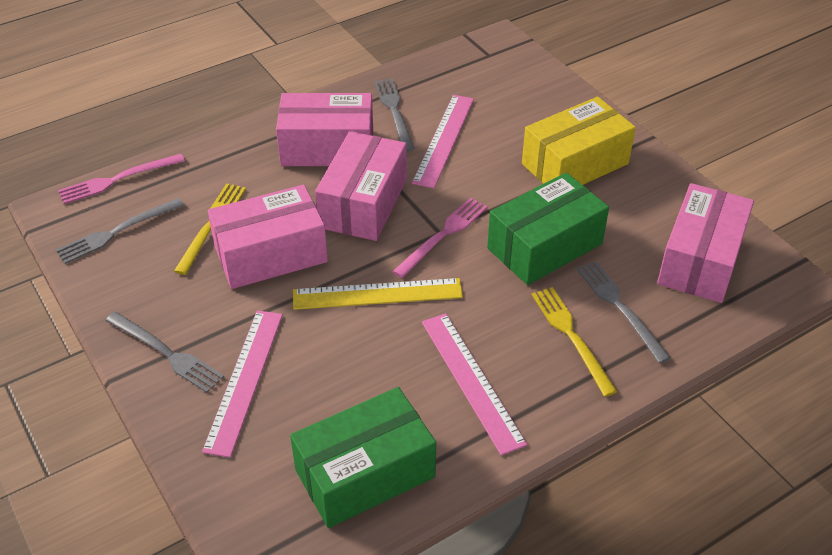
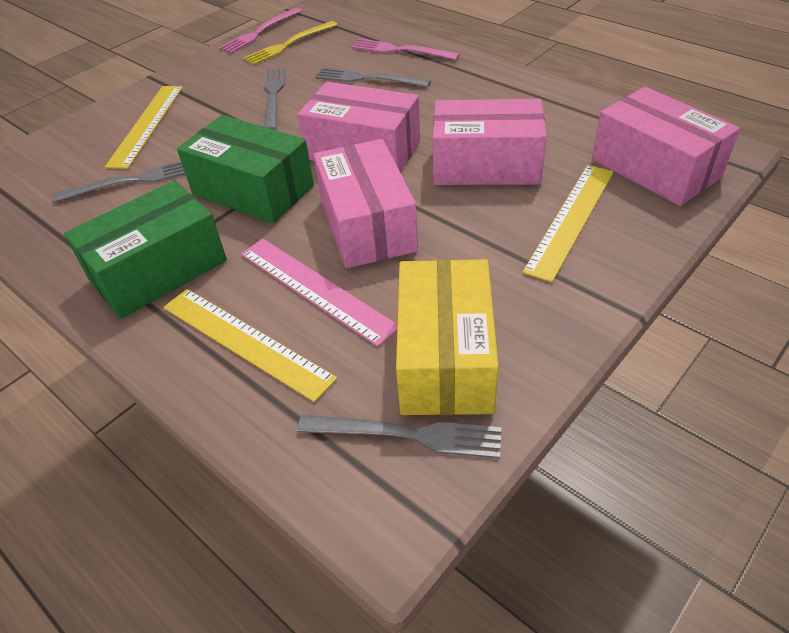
pink ruler: 3 -> 1
yellow fork: 2 -> 1
yellow ruler: 1 -> 3

